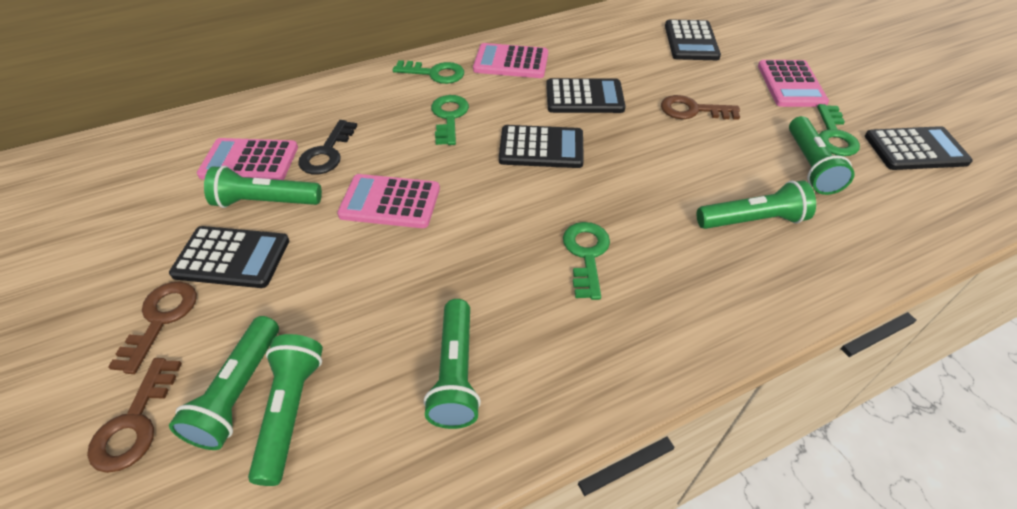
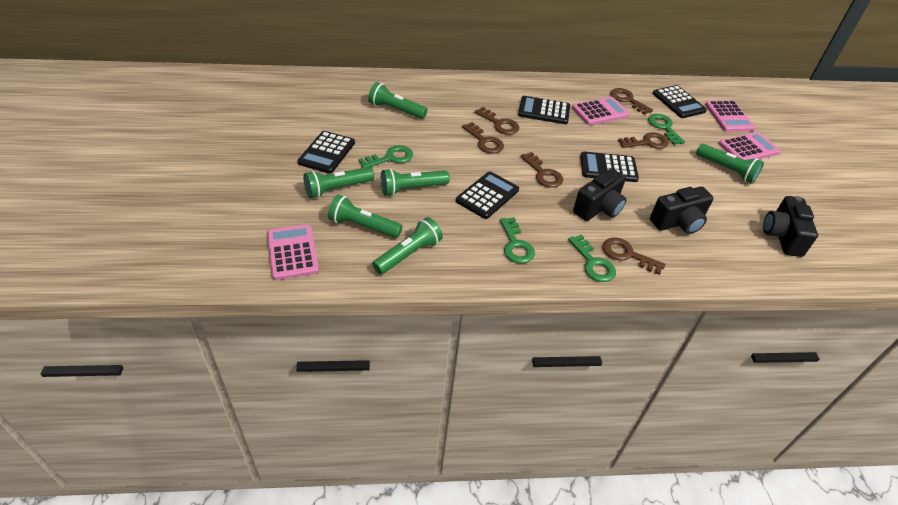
black camera: 0 -> 3
black key: 1 -> 0
brown key: 3 -> 6

